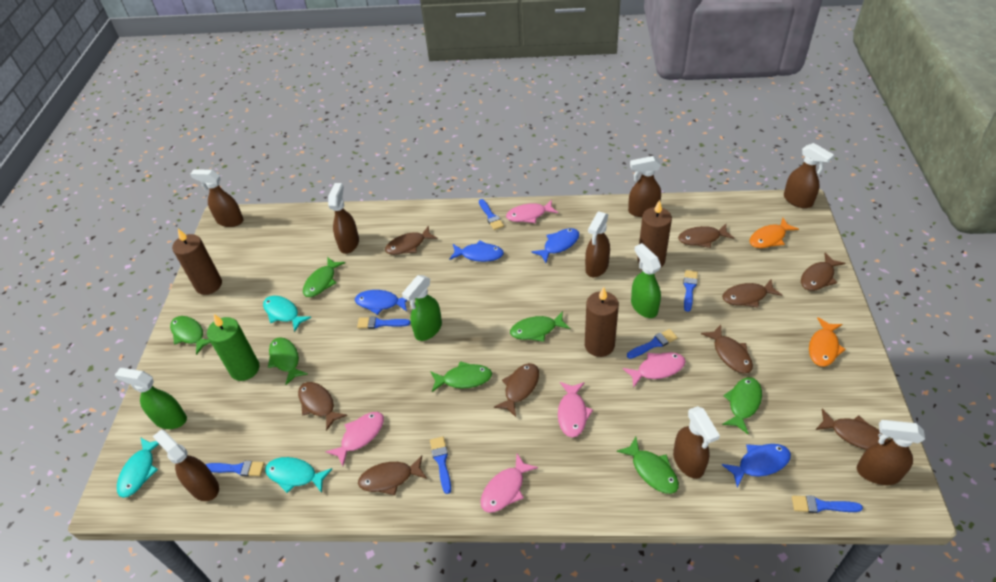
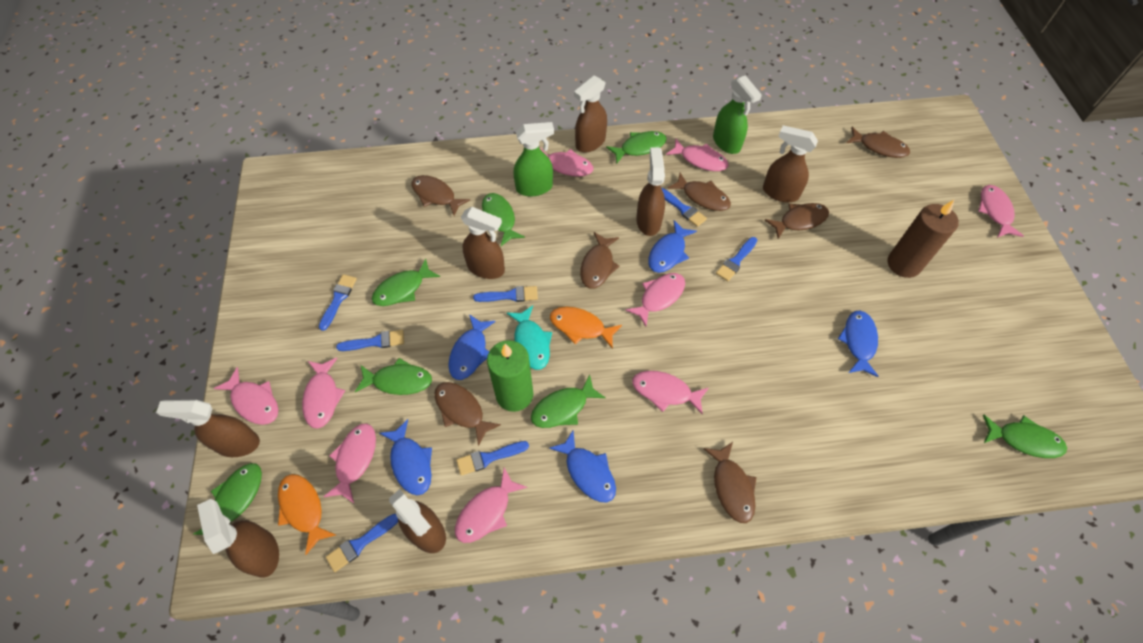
blue fish: 4 -> 5
brown candle: 3 -> 1
brown fish: 9 -> 7
brown spray bottle: 8 -> 7
green spray bottle: 3 -> 2
pink fish: 5 -> 9
turquoise fish: 3 -> 1

